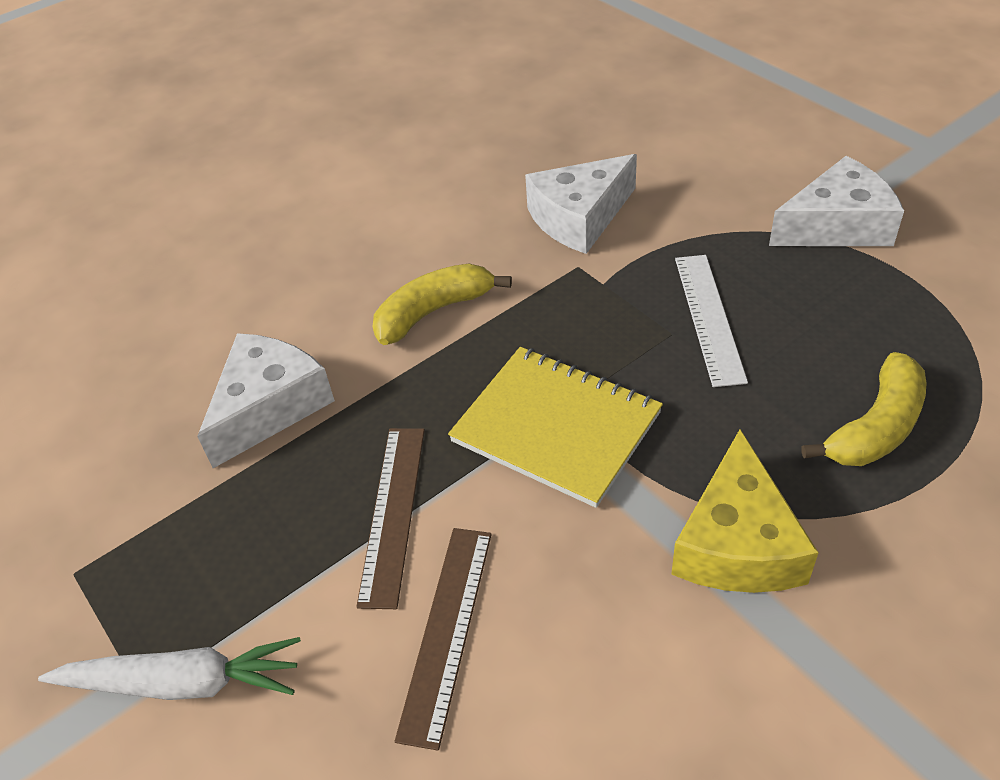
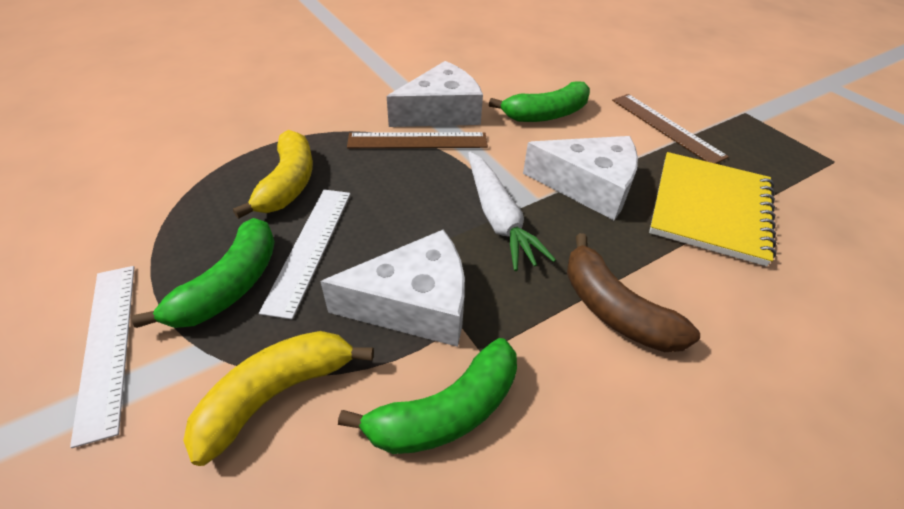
brown banana: 0 -> 1
green banana: 0 -> 3
white ruler: 1 -> 2
yellow cheese: 1 -> 0

